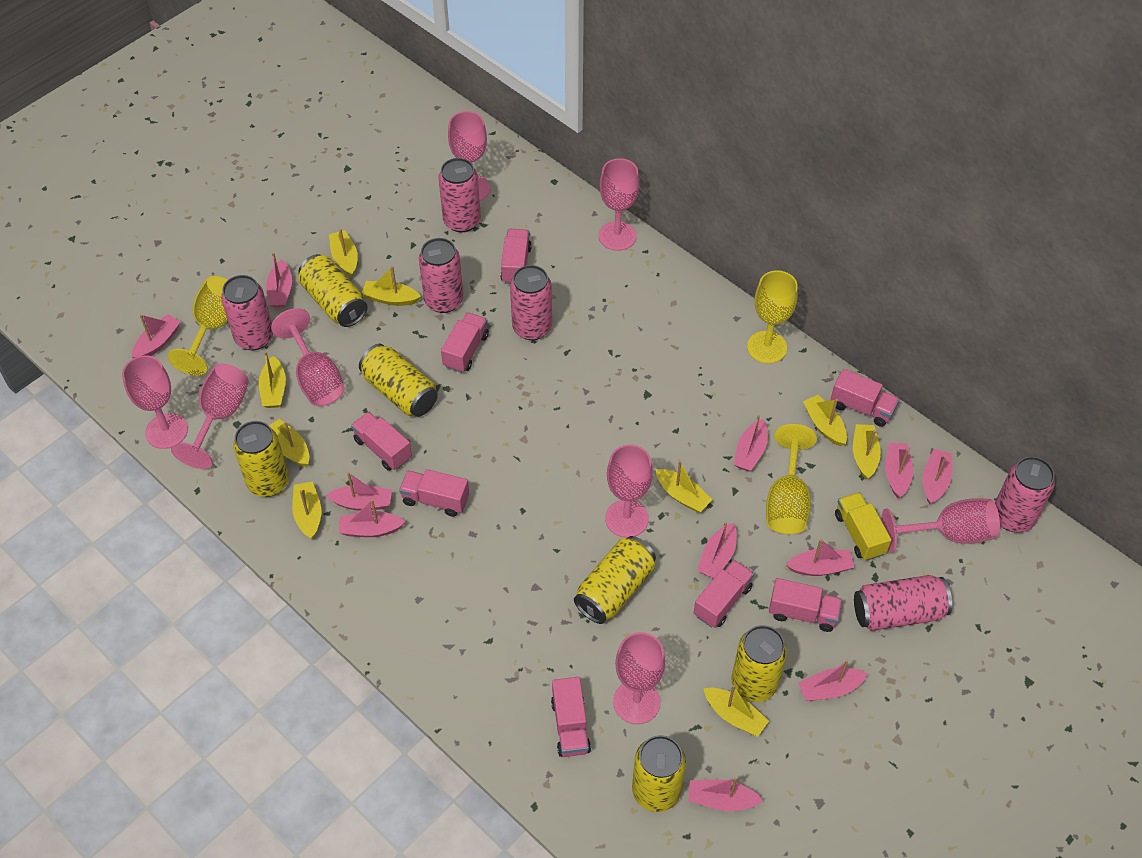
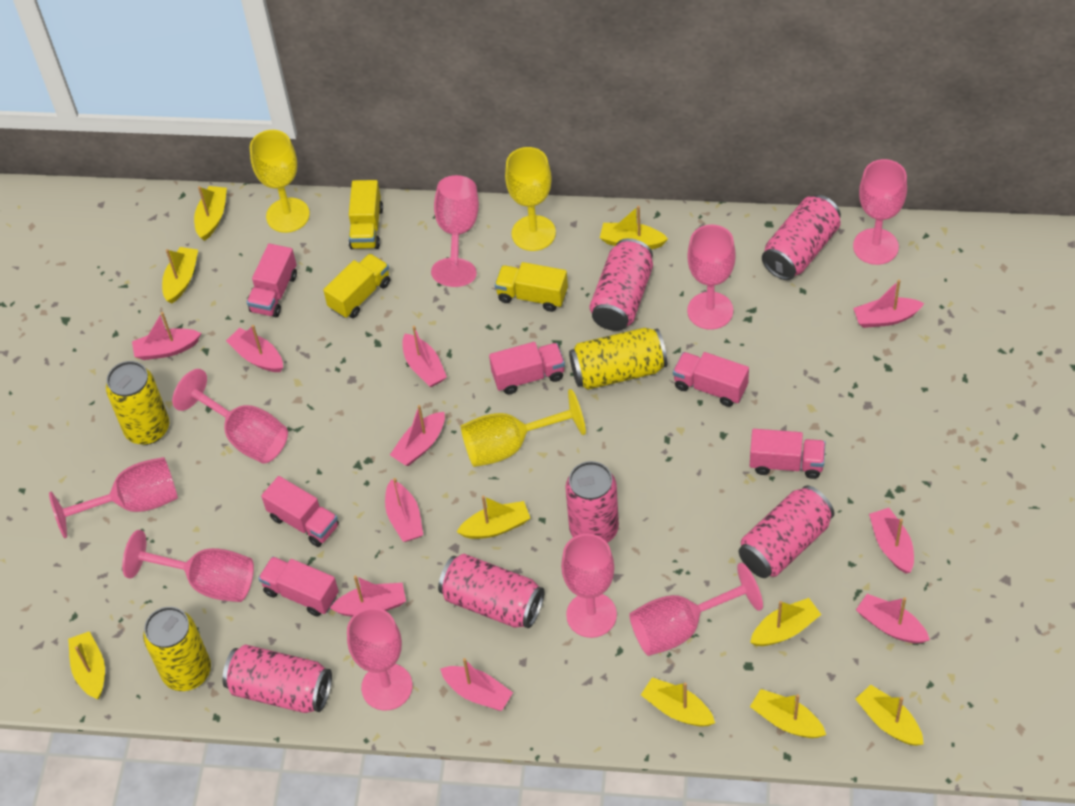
pink boat: 11 -> 10
pink goblet: 8 -> 9
pink truck: 8 -> 6
yellow can: 6 -> 3
yellow truck: 1 -> 3

